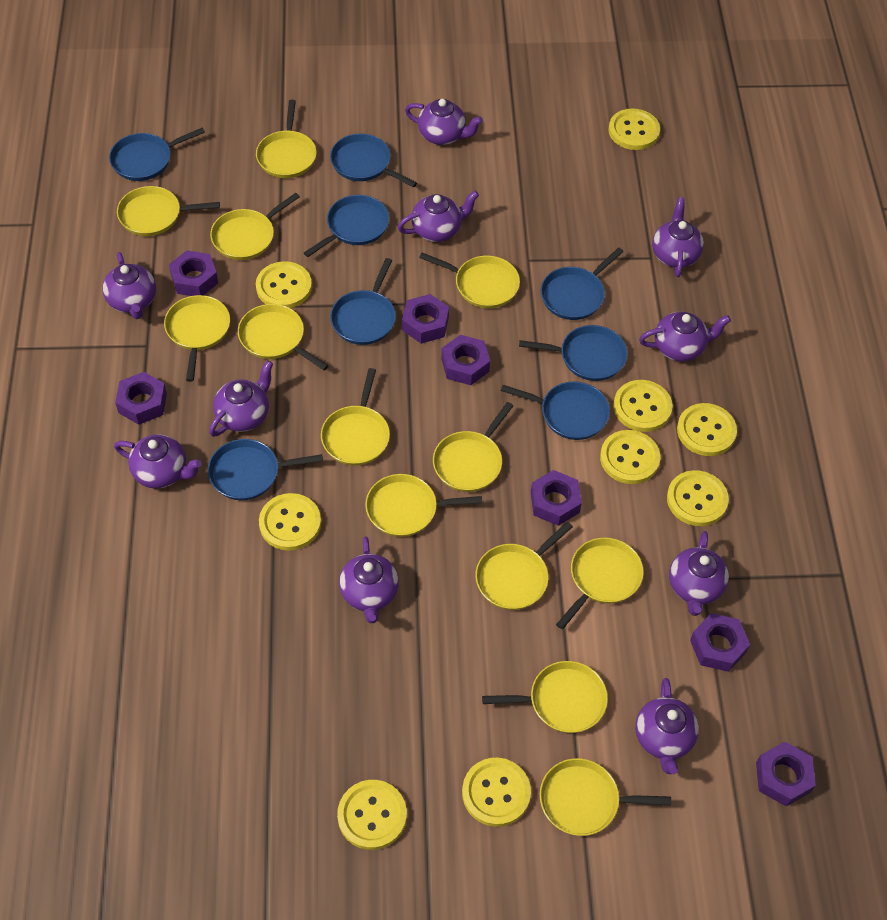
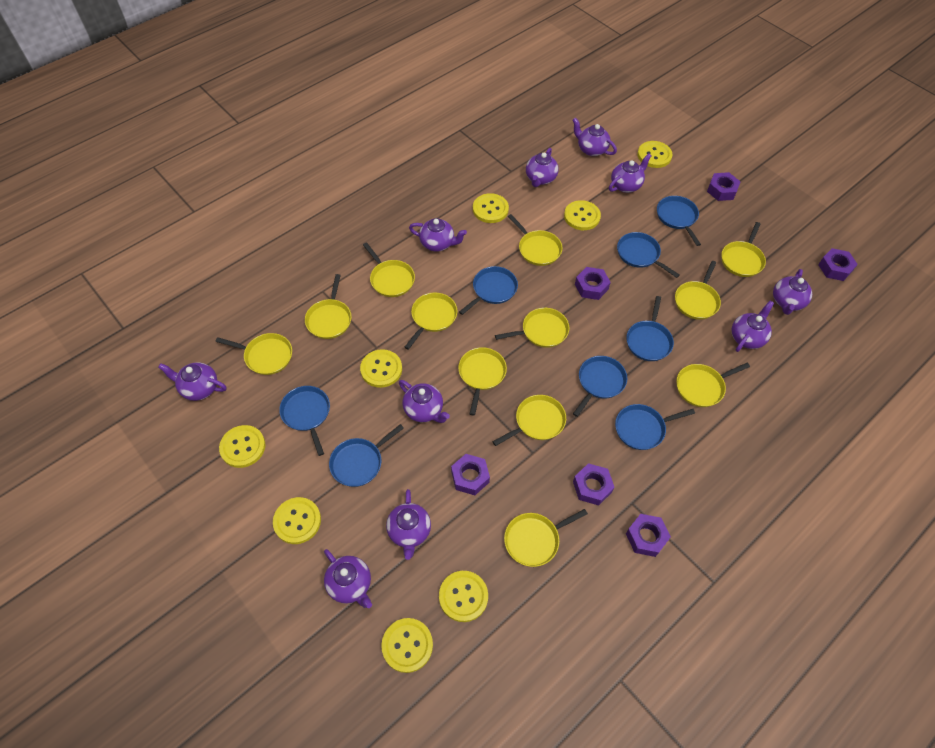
purple nut: 7 -> 6
yellow button: 9 -> 8
yellow pan: 13 -> 12

